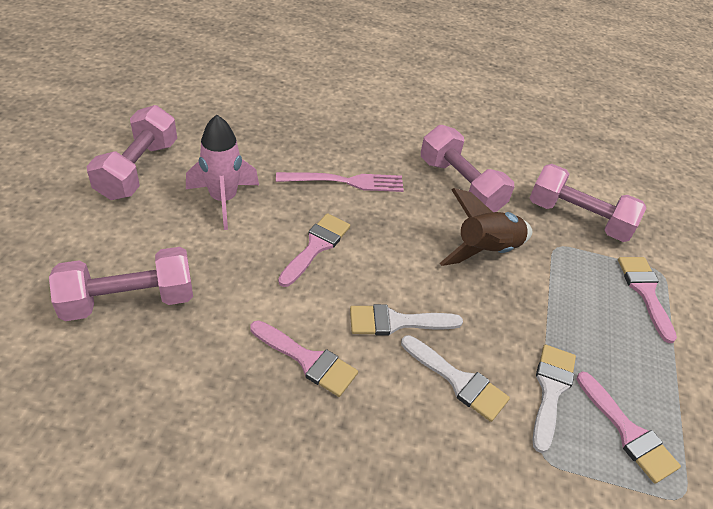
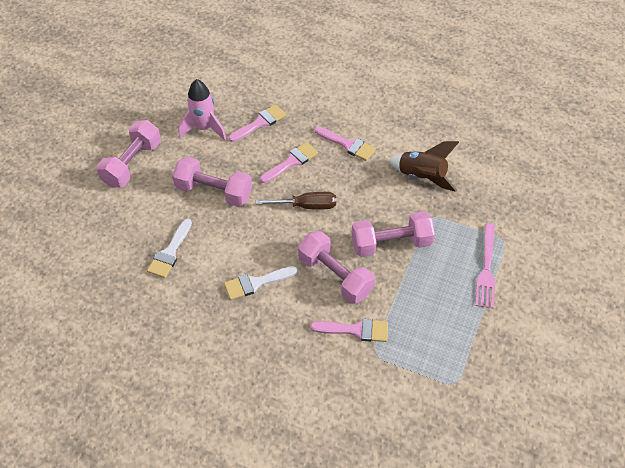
brown screwdriver: 0 -> 1
white brush: 3 -> 2

